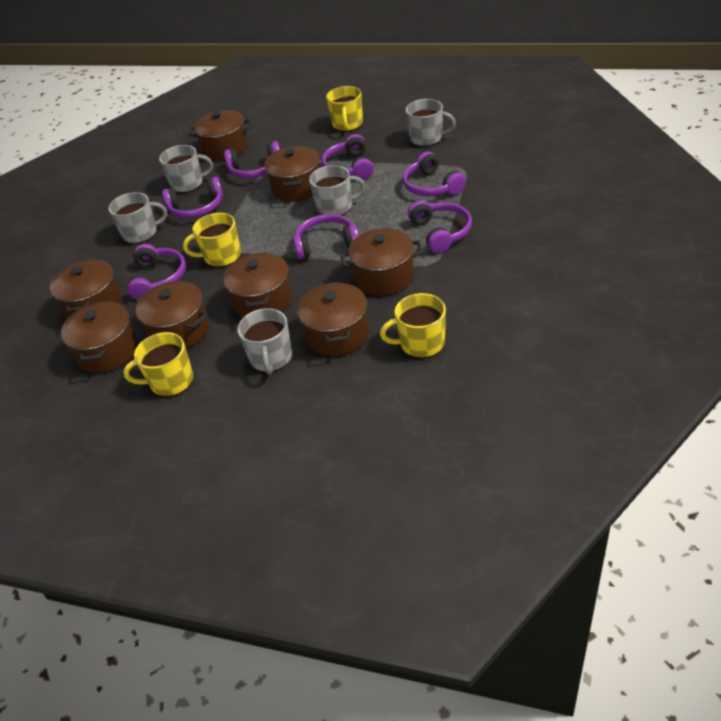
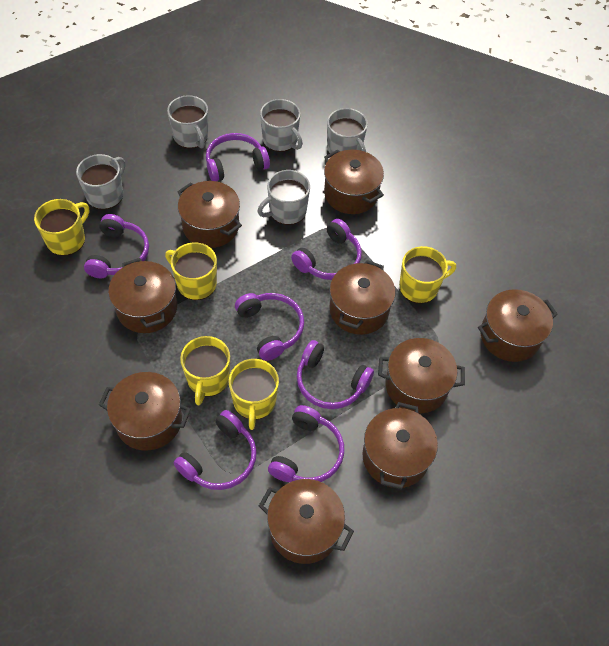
brown pot: 8 -> 9
yellow mug: 4 -> 5

